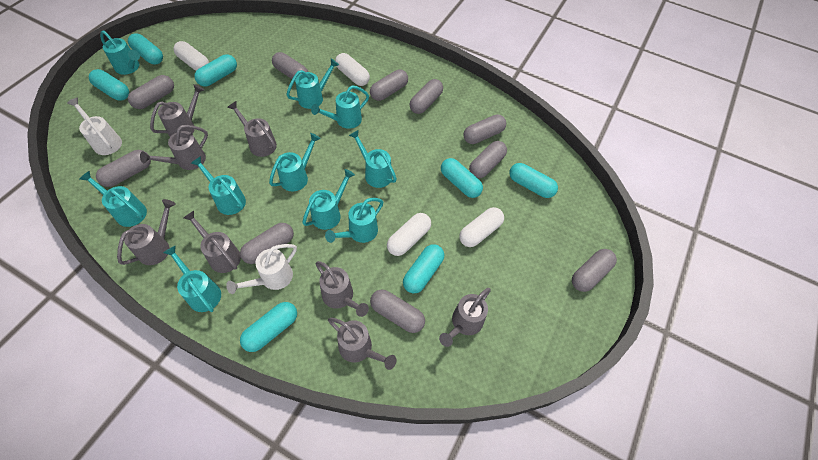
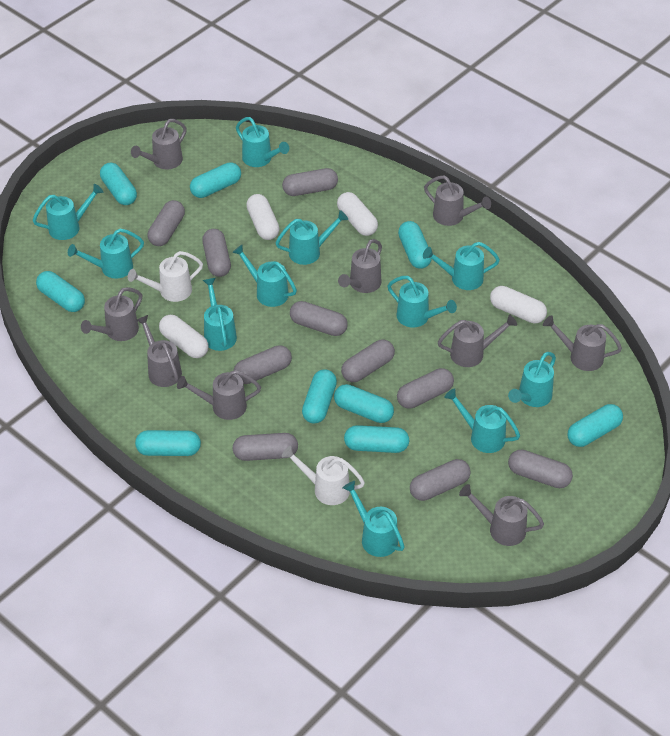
grey watering can: 8 -> 9
turquoise capsule: 7 -> 9
turquoise watering can: 10 -> 11

